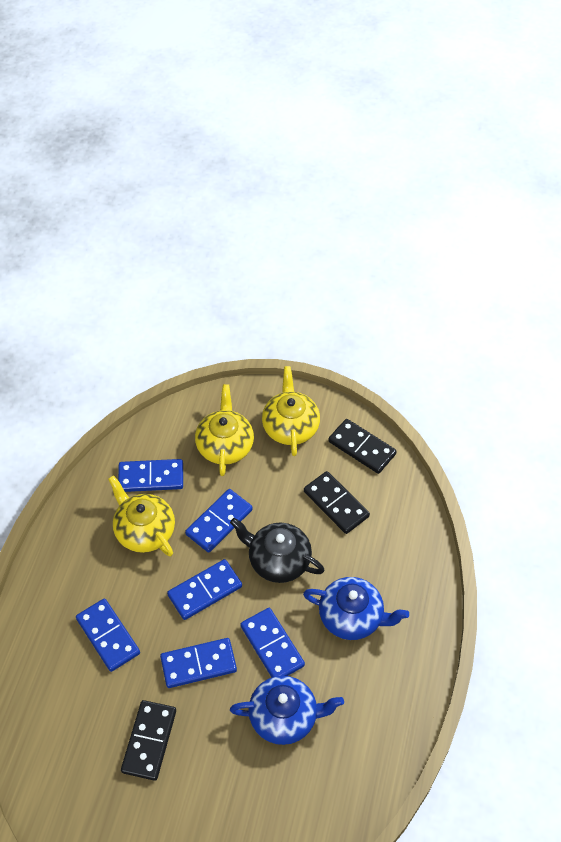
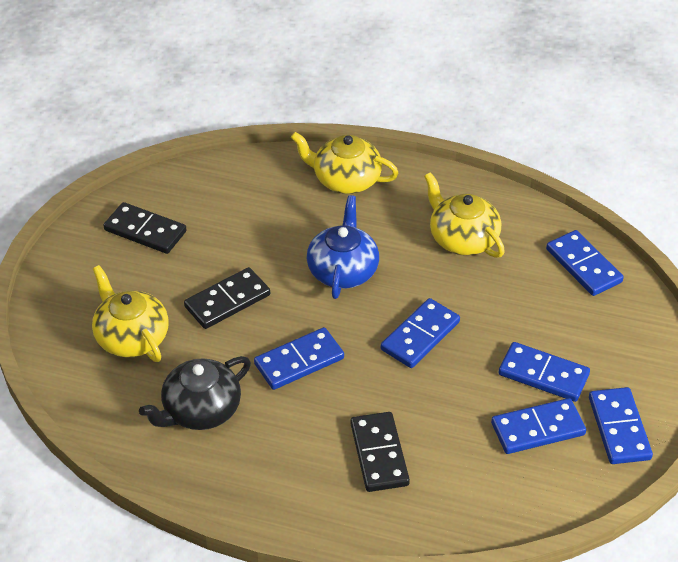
blue teapot: 2 -> 1

